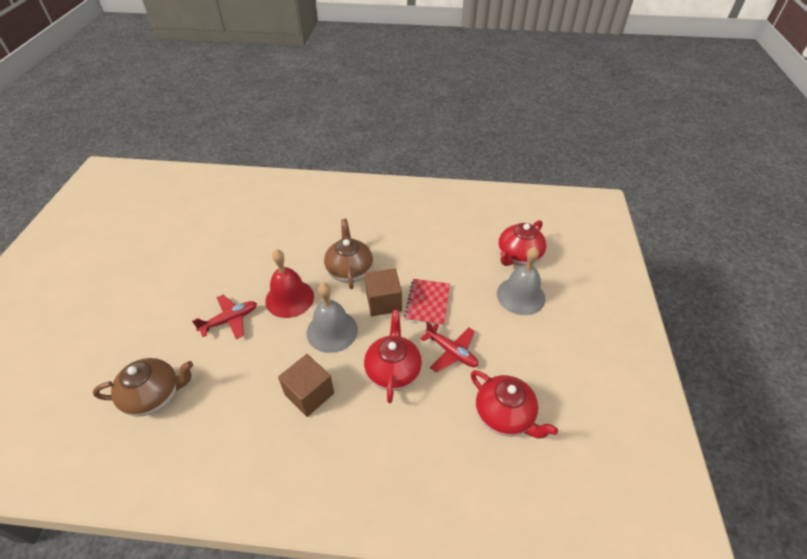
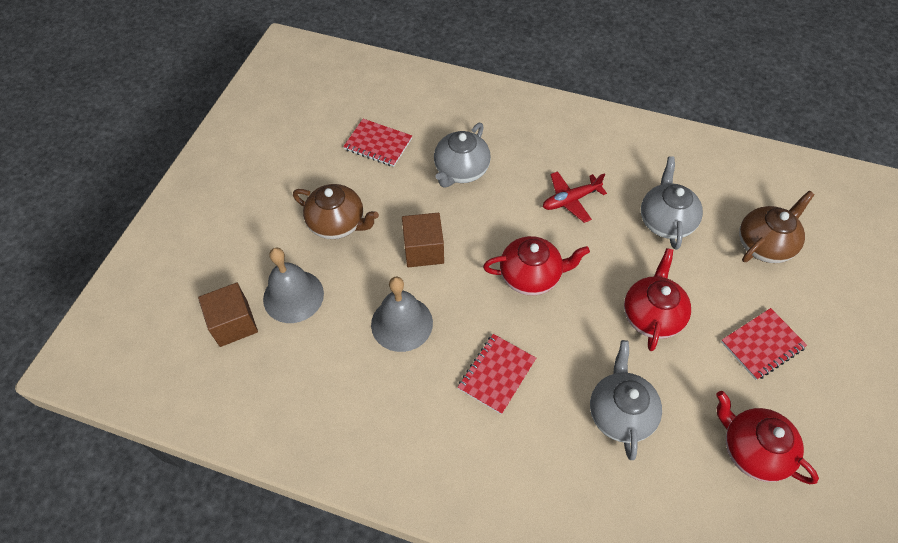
grey teapot: 0 -> 3
red bell: 1 -> 0
red notebook: 1 -> 3
red plane: 2 -> 1

